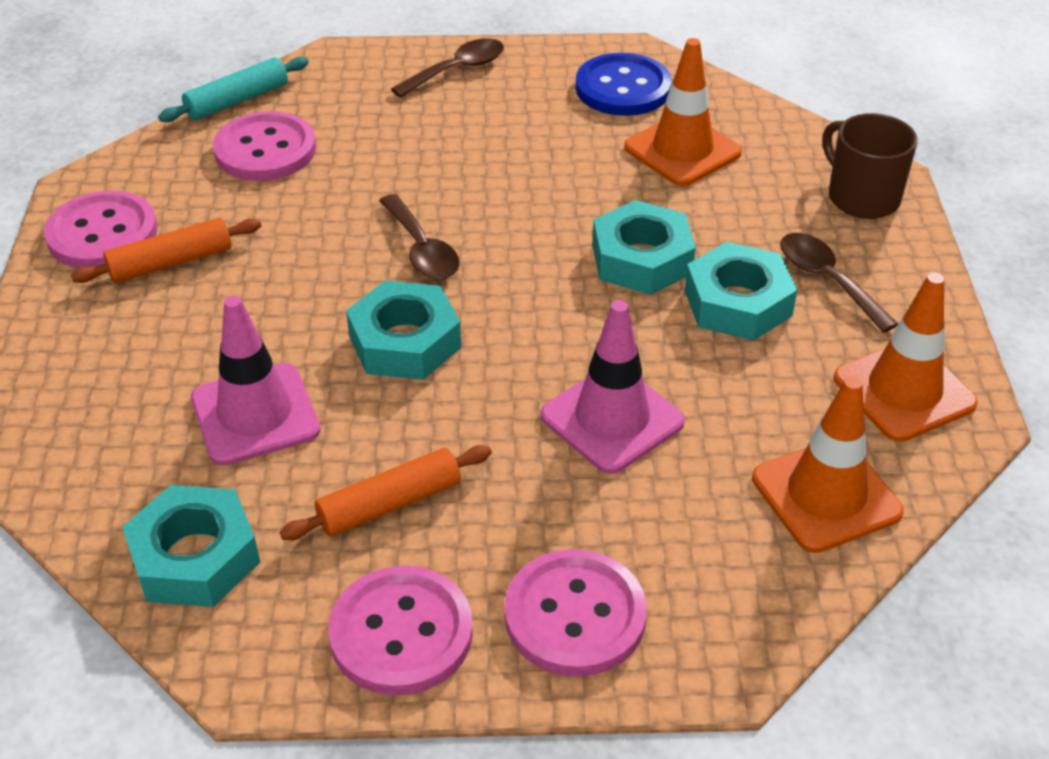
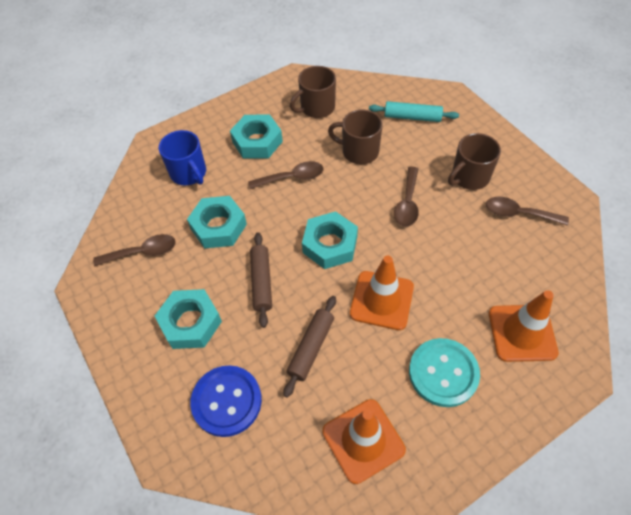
blue mug: 0 -> 1
brown mug: 1 -> 3
brown rolling pin: 0 -> 2
brown spoon: 3 -> 4
orange rolling pin: 2 -> 0
pink button: 4 -> 0
pink traffic cone: 2 -> 0
turquoise button: 0 -> 1

